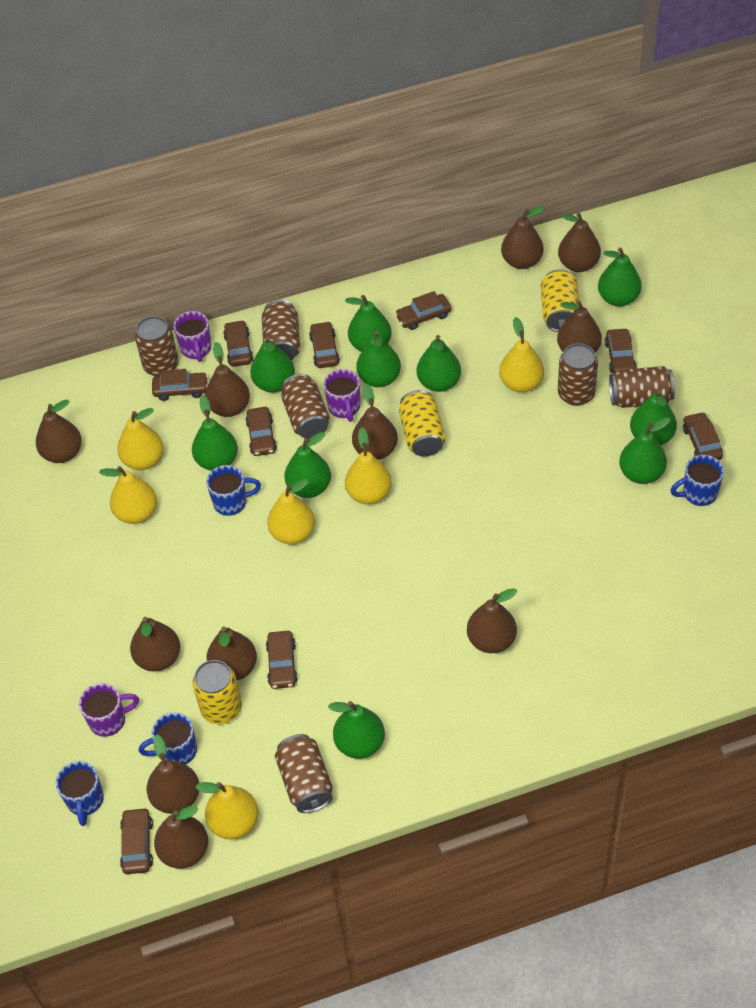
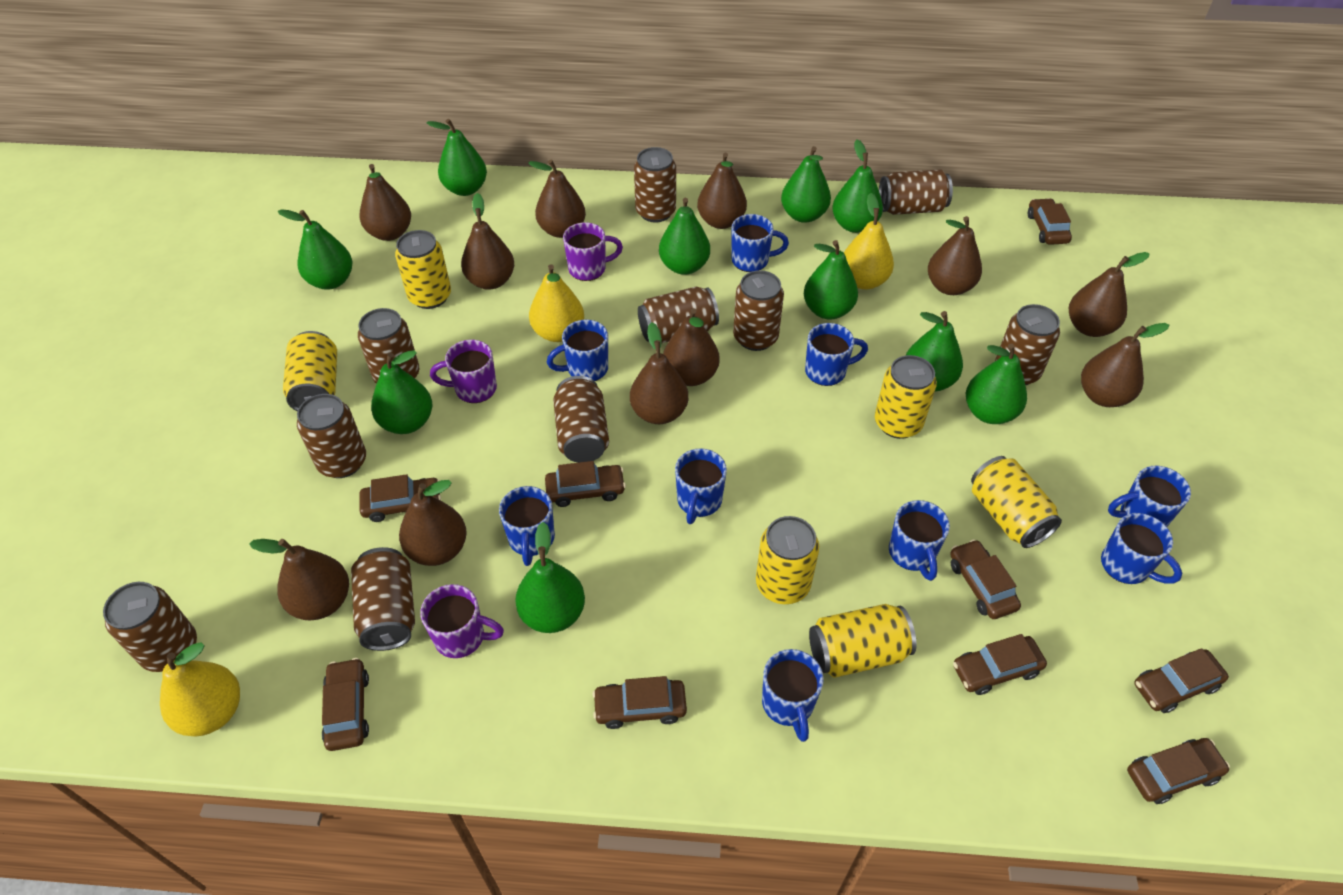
blue mug: 4 -> 9
brown can: 6 -> 10
yellow can: 3 -> 6
yellow pear: 6 -> 3

